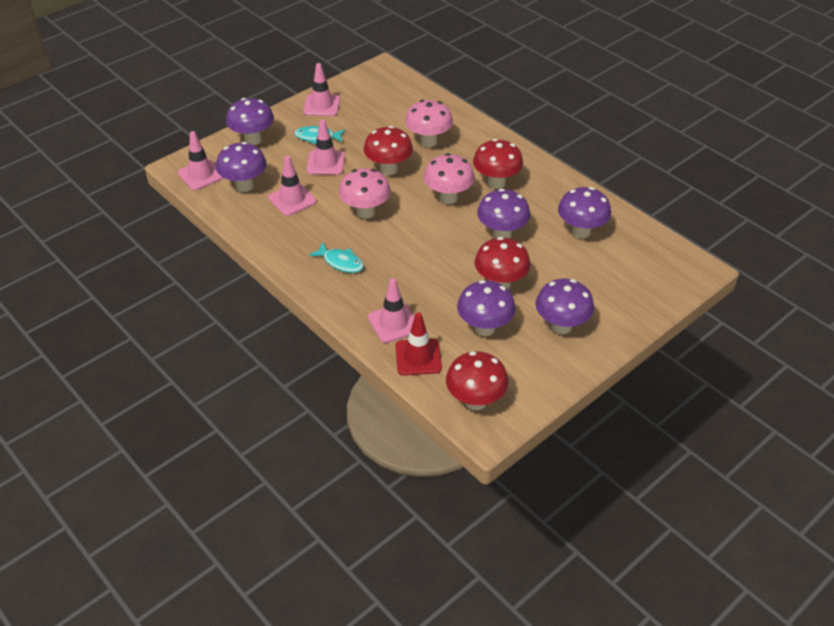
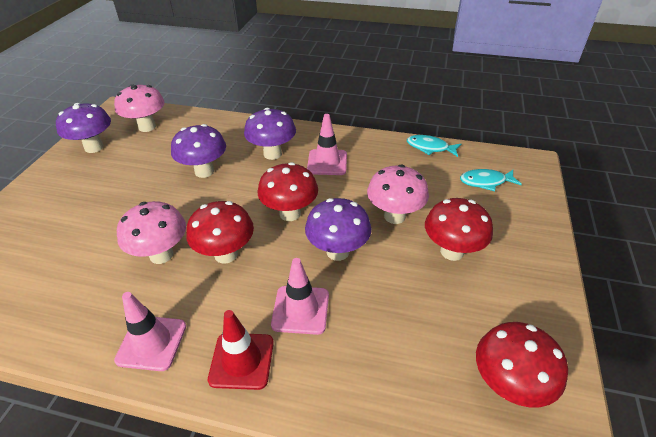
pink traffic cone: 5 -> 3
purple mushroom: 6 -> 4

